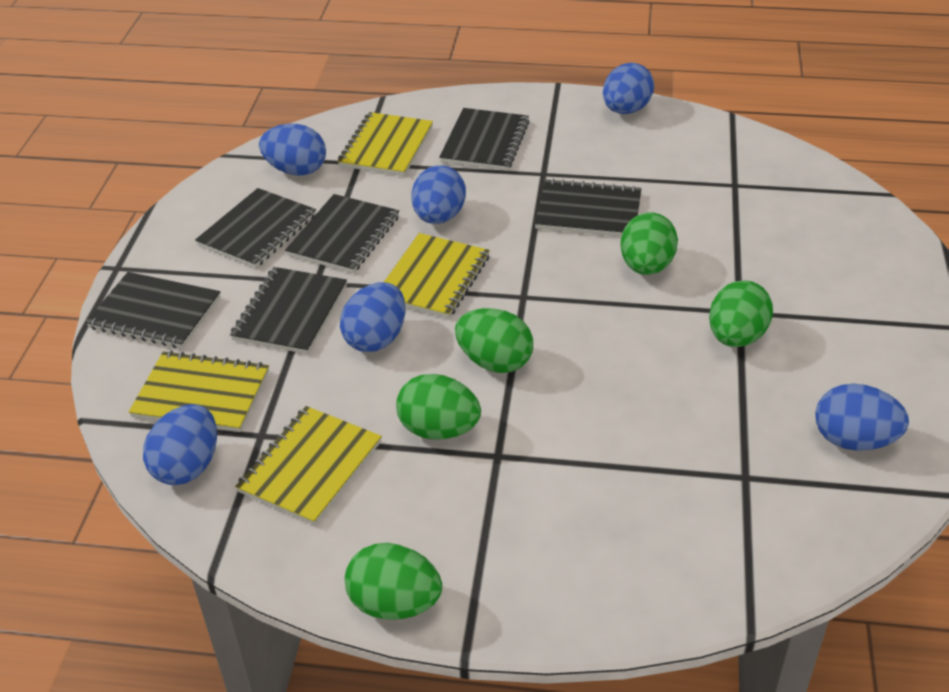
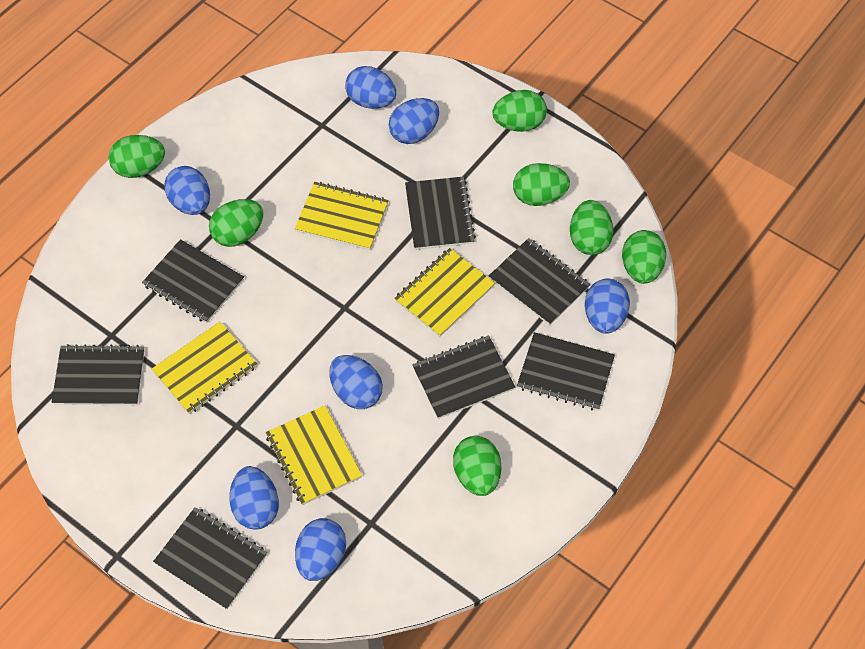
black notebook: 6 -> 7
blue egg: 6 -> 7
green egg: 5 -> 7

